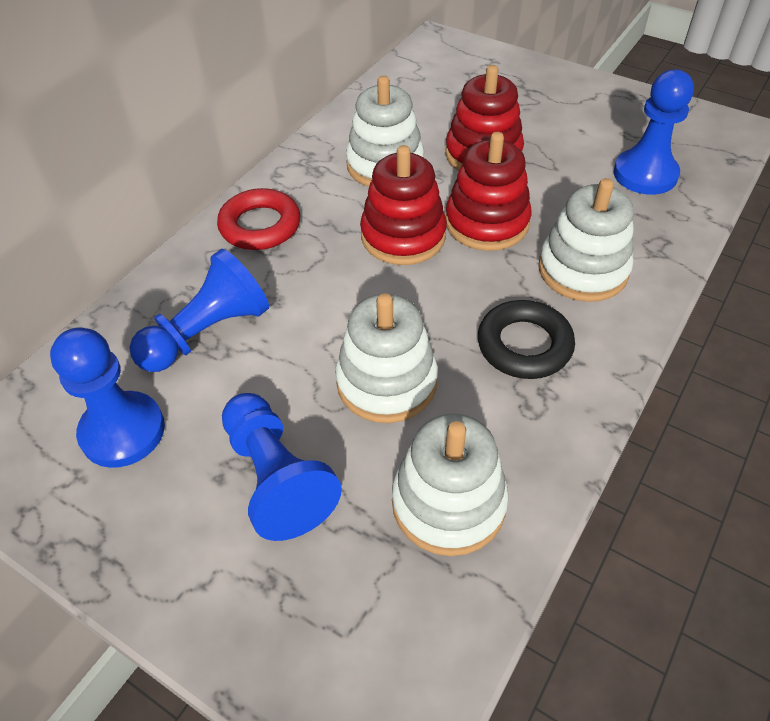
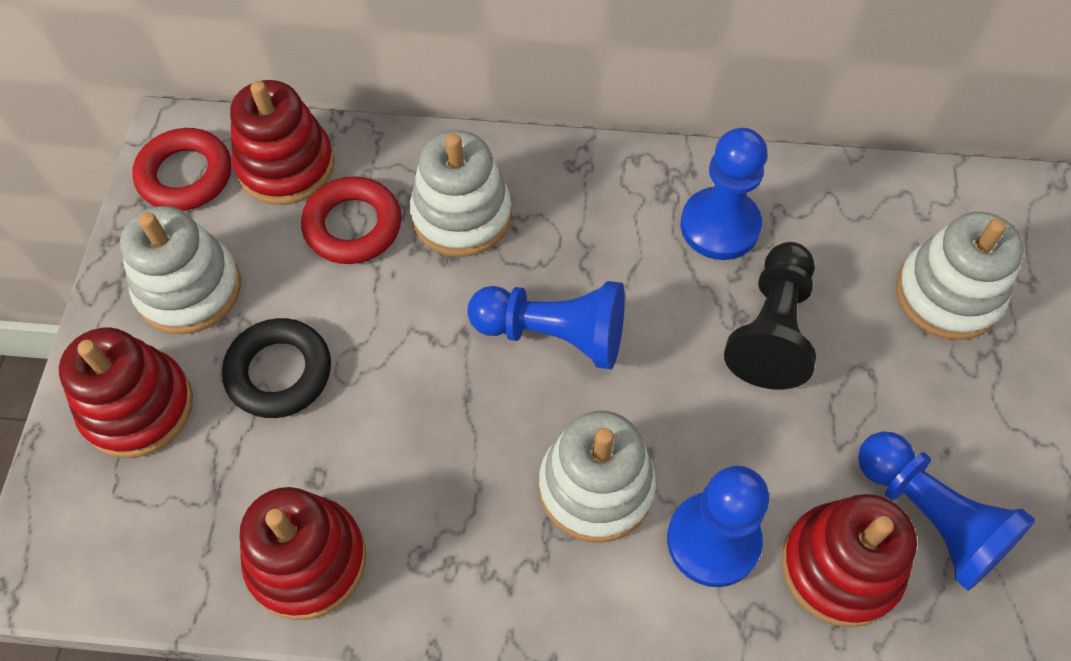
black pawn: 0 -> 1
red ring: 1 -> 2
red stacking toy: 3 -> 4

